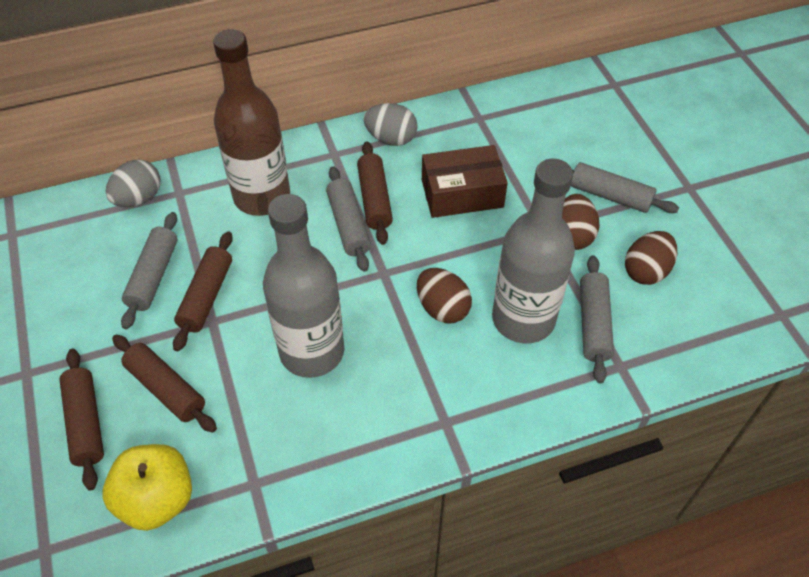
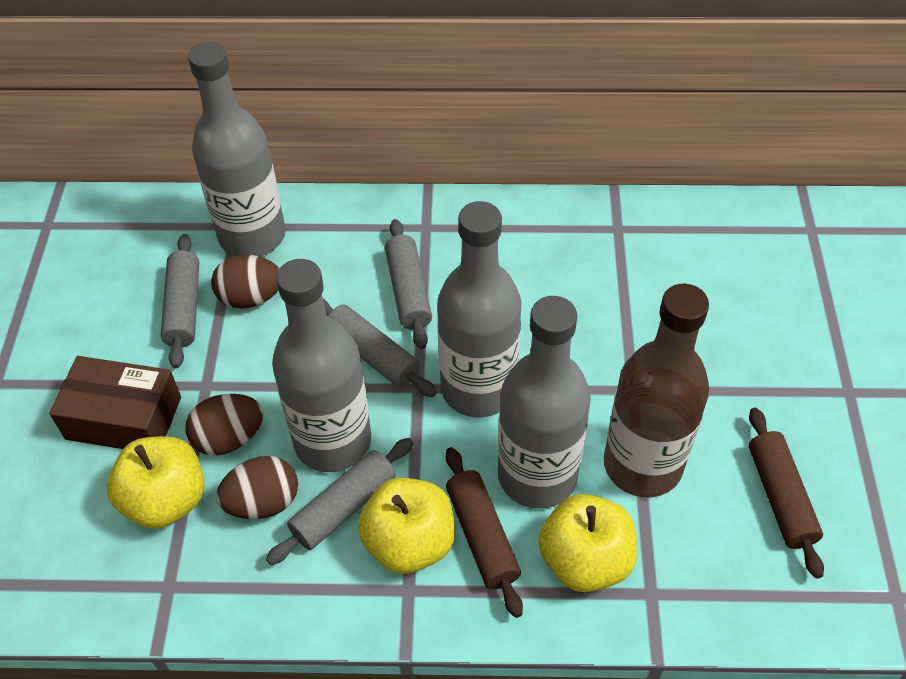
brown rolling pin: 4 -> 2
grey bottle: 2 -> 4
grey egg: 2 -> 0
yellow apple: 1 -> 3

